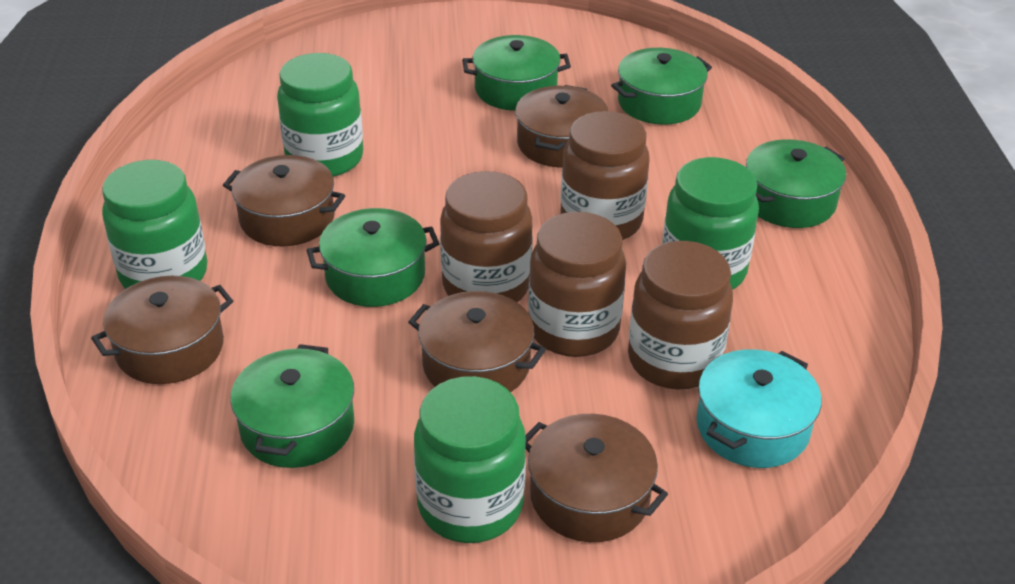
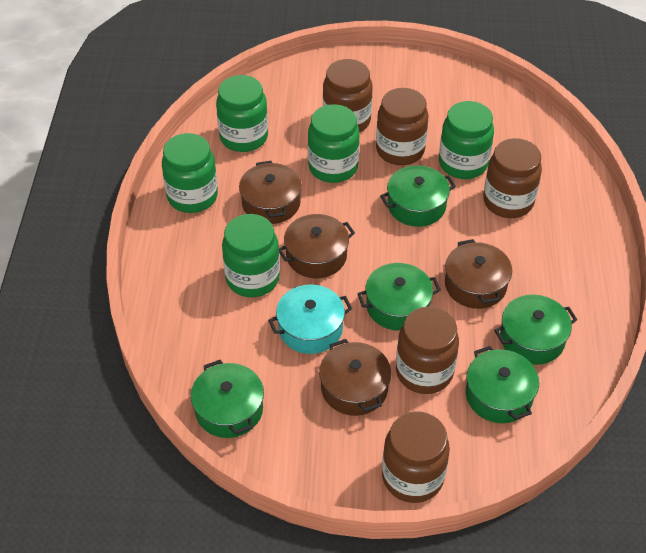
brown jar: 4 -> 5
brown pot: 5 -> 4
green jar: 4 -> 5

